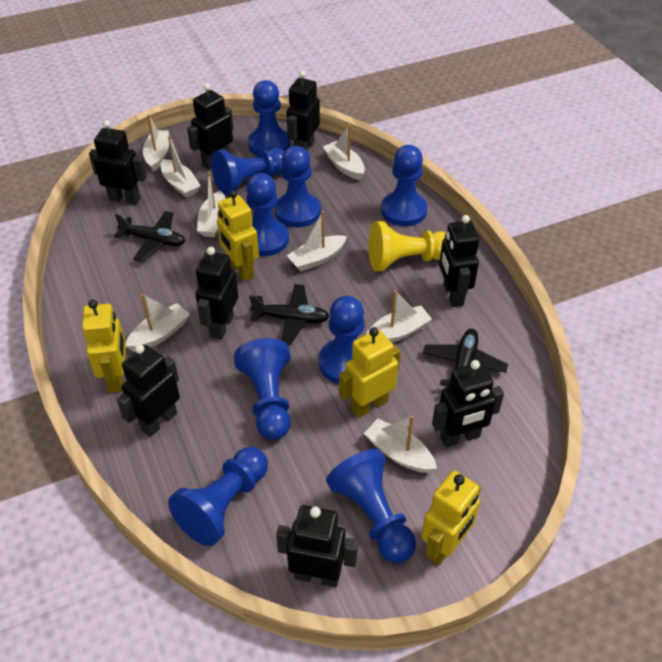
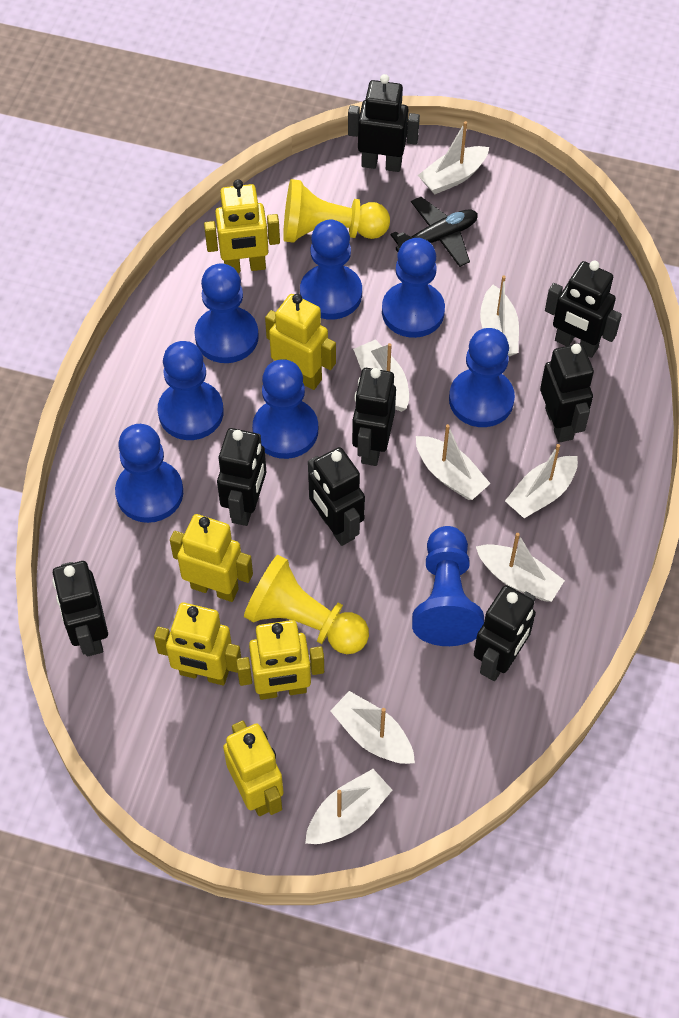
black plane: 3 -> 1
blue pawn: 9 -> 8
yellow pawn: 1 -> 2
yellow robot: 4 -> 6

